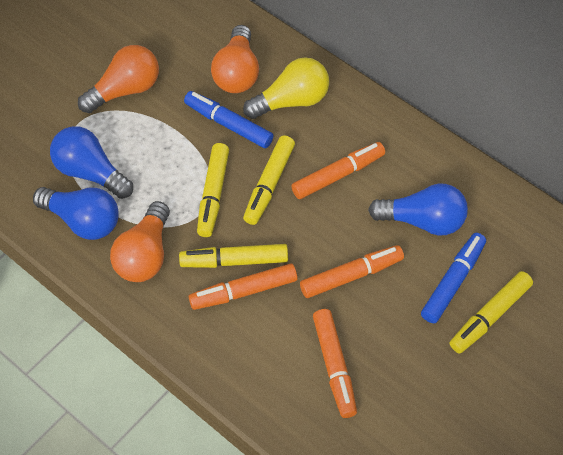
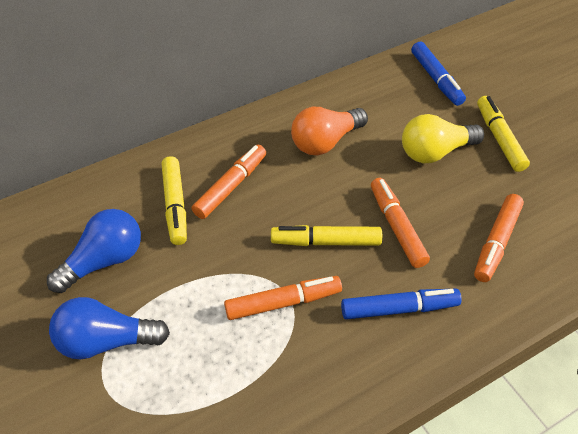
blue light bulb: 3 -> 2
orange light bulb: 3 -> 1
yellow marker: 4 -> 3

